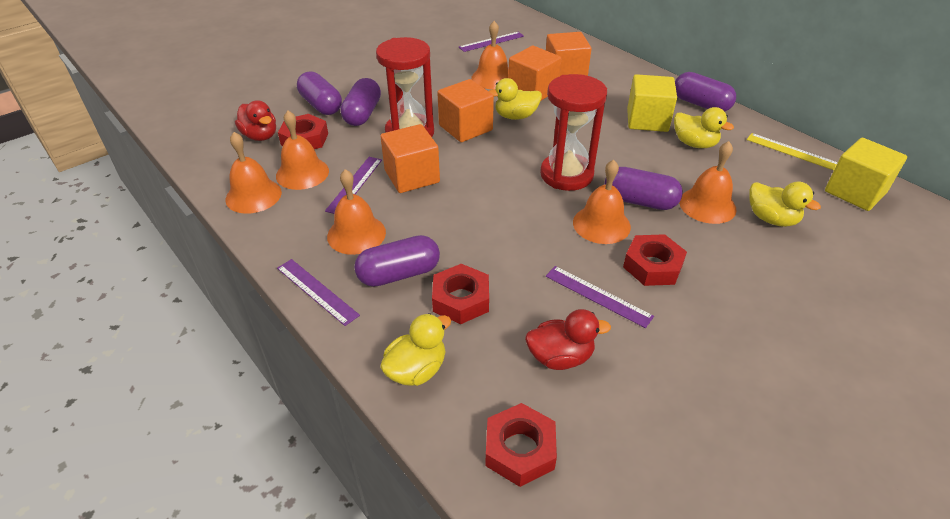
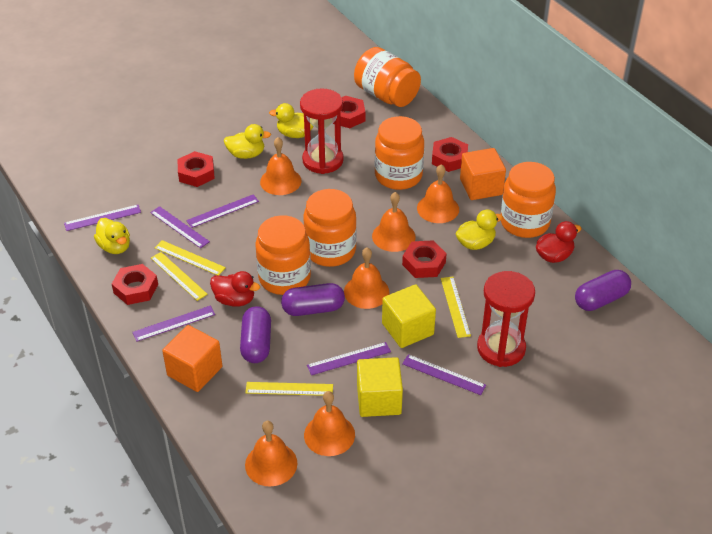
orange cube: 4 -> 2
orange jar: 0 -> 5
purple capsule: 5 -> 3
purple ruler: 4 -> 6
red nut: 4 -> 5
yellow ruler: 1 -> 4

